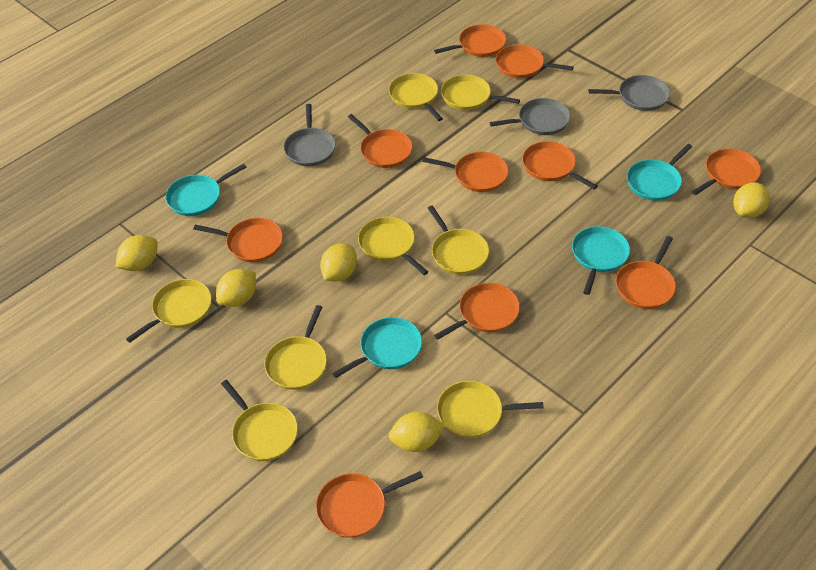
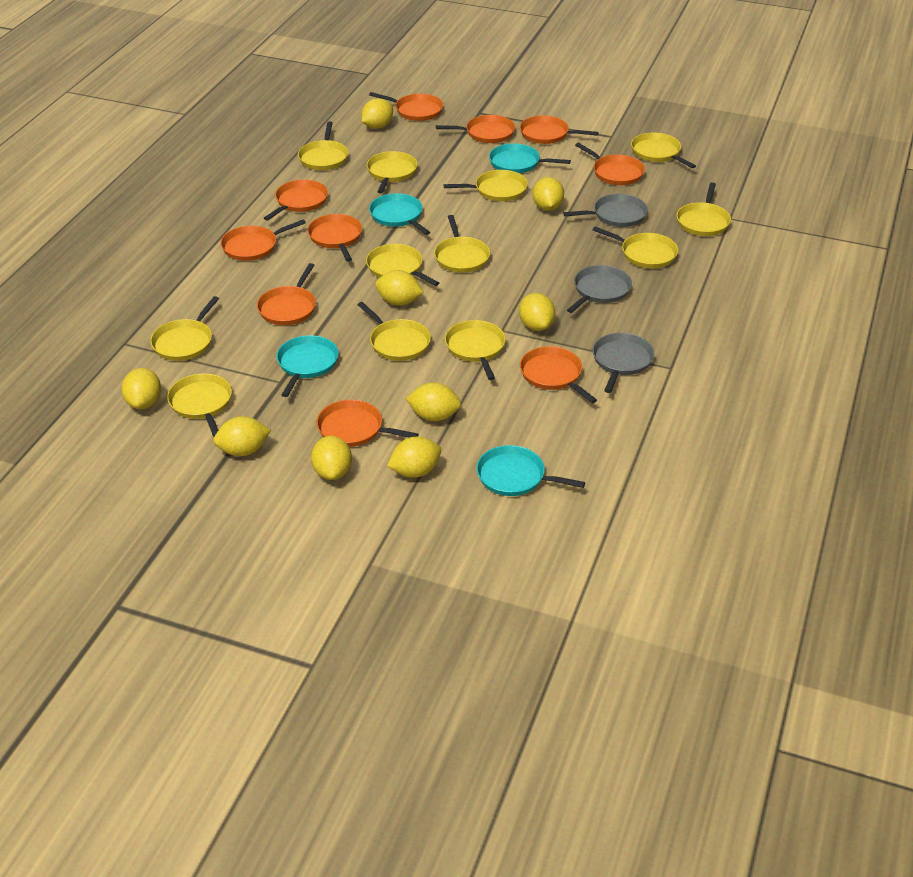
yellow lemon: 5 -> 9
yellow pan: 8 -> 12

